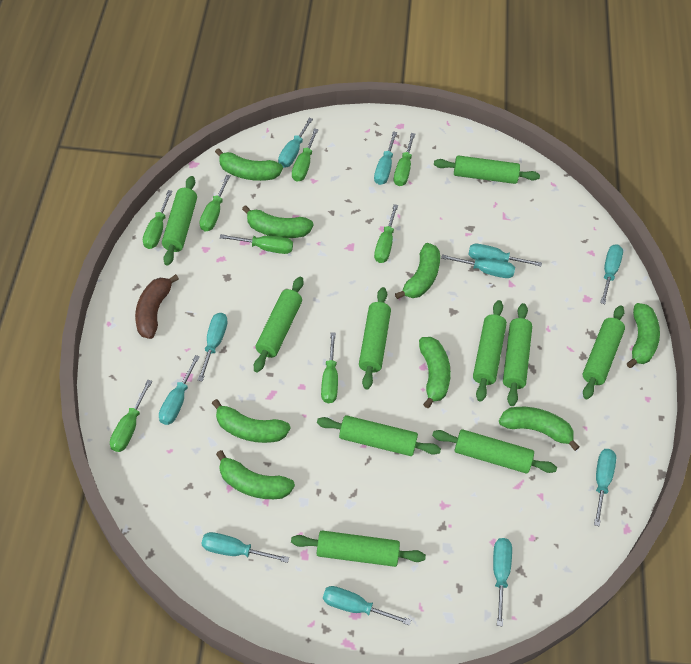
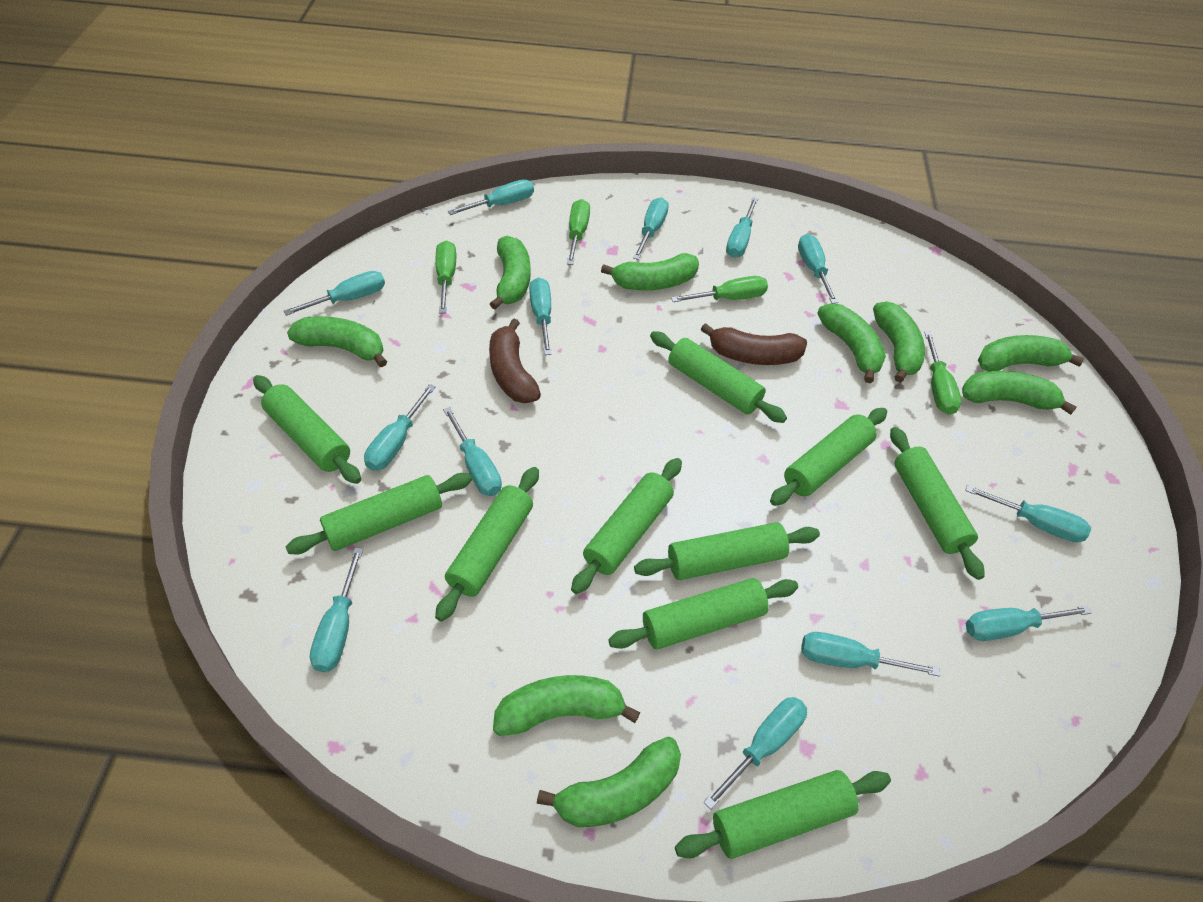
brown banana: 1 -> 2
green banana: 8 -> 9
green screwdriver: 8 -> 4
turquoise screwdriver: 11 -> 13

